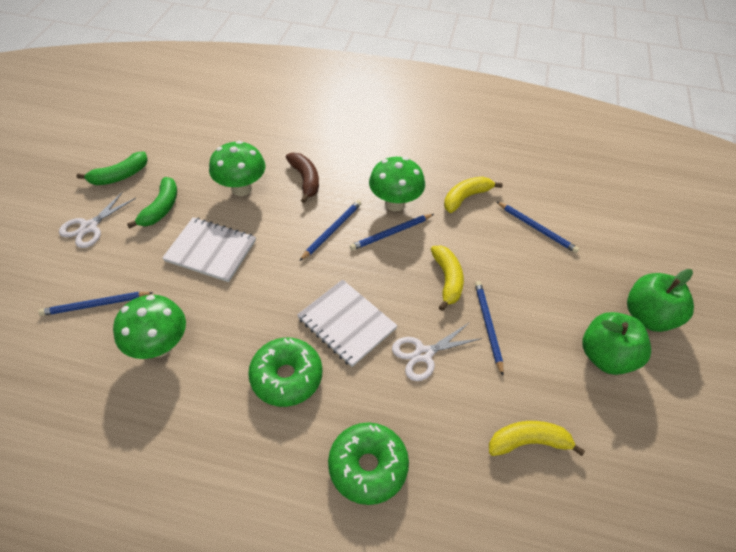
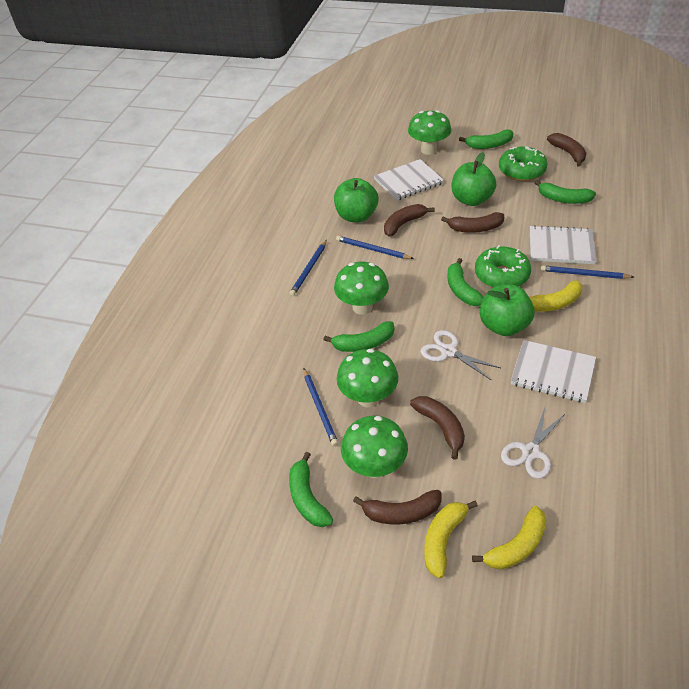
blue pencil: 5 -> 4
brown banana: 1 -> 5
green apple: 2 -> 3
green banana: 2 -> 5
green mushroom: 3 -> 4
white notebook: 2 -> 3

